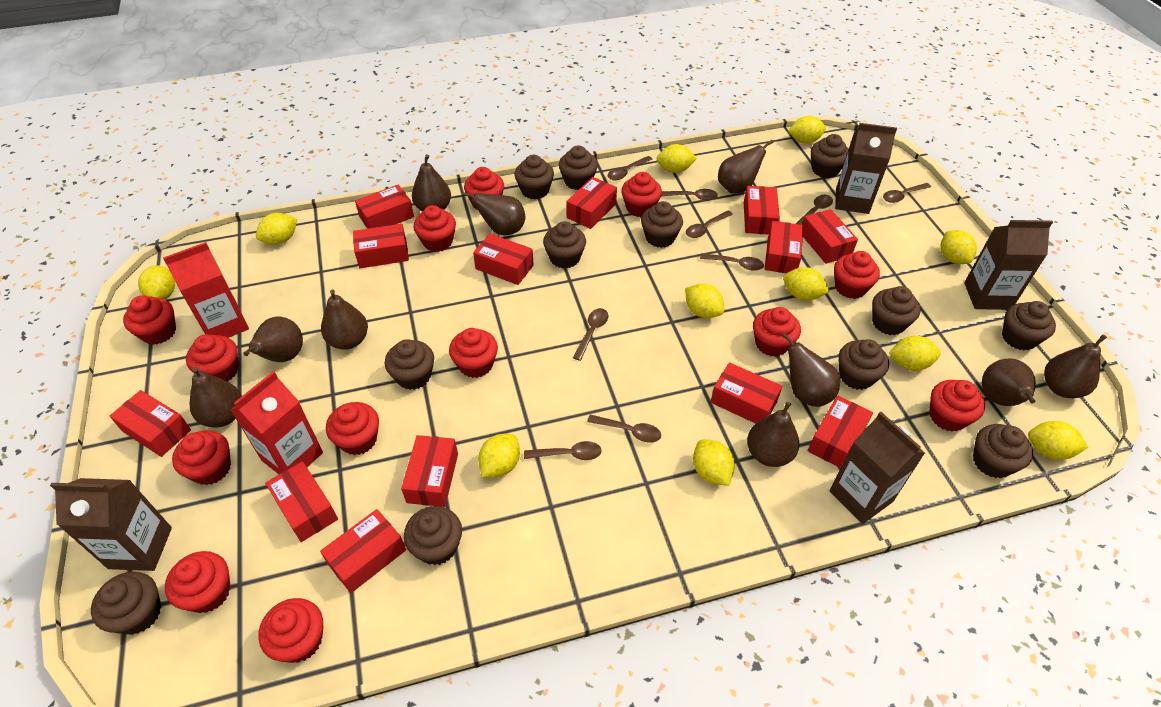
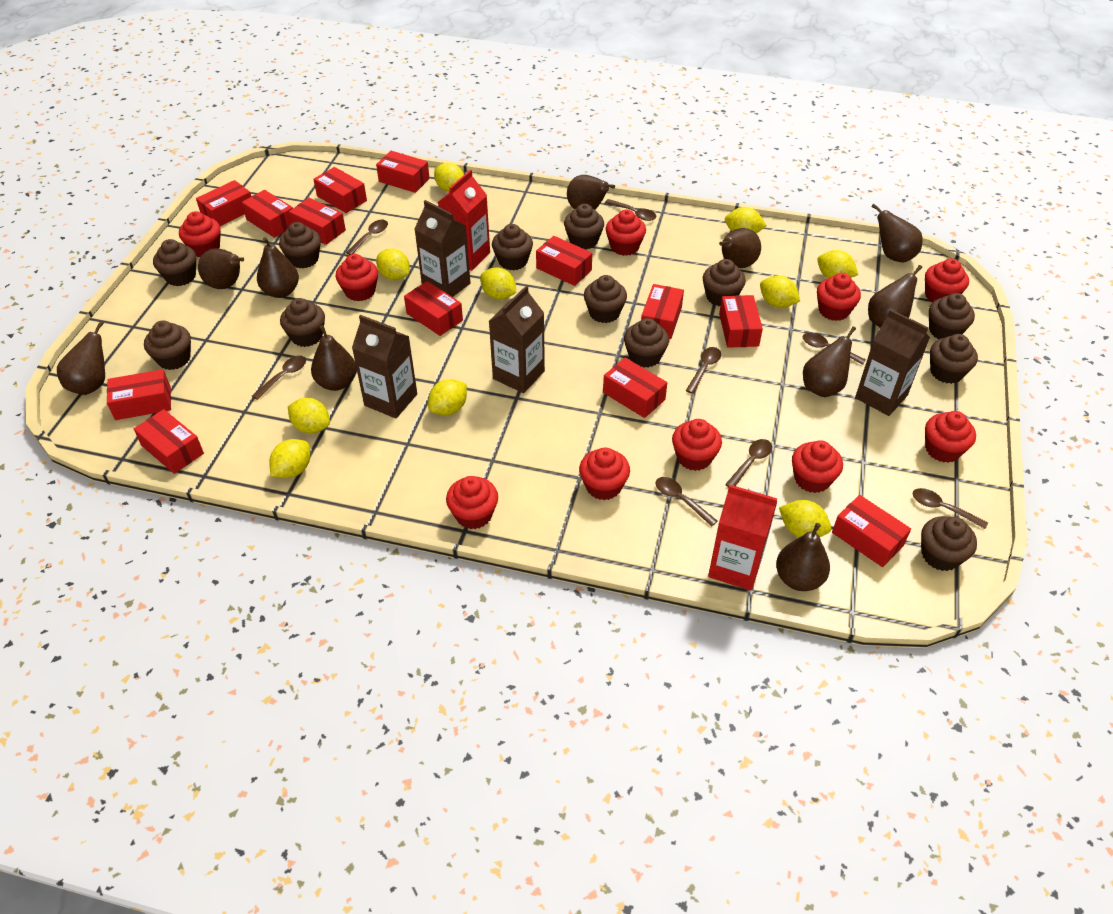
brown spoon: 9 -> 8
red cupcake: 13 -> 10
yellow lemon: 11 -> 10

